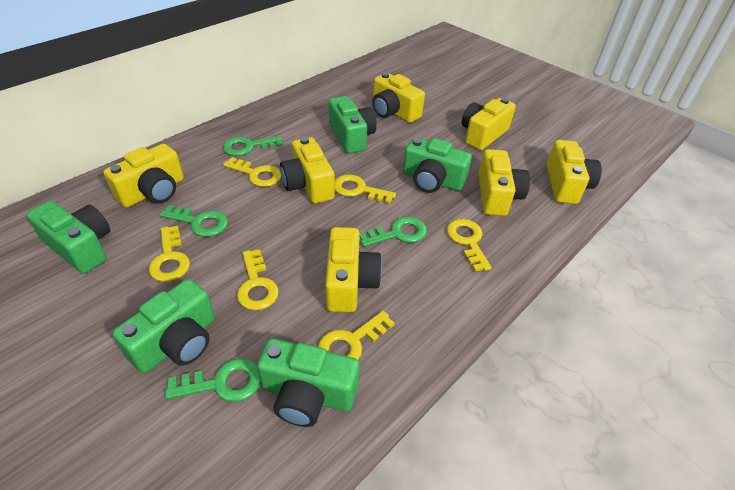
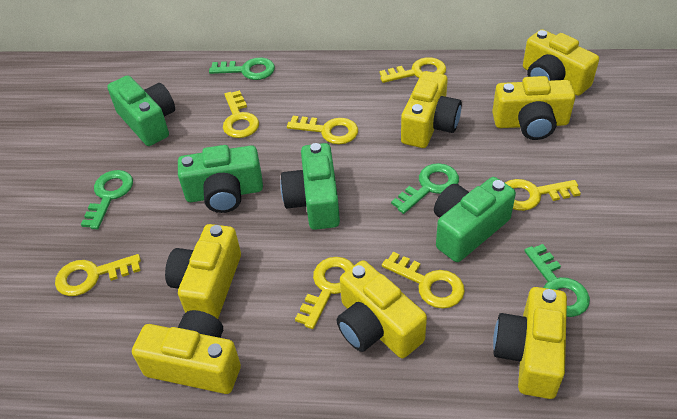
green camera: 5 -> 4
yellow key: 6 -> 7

